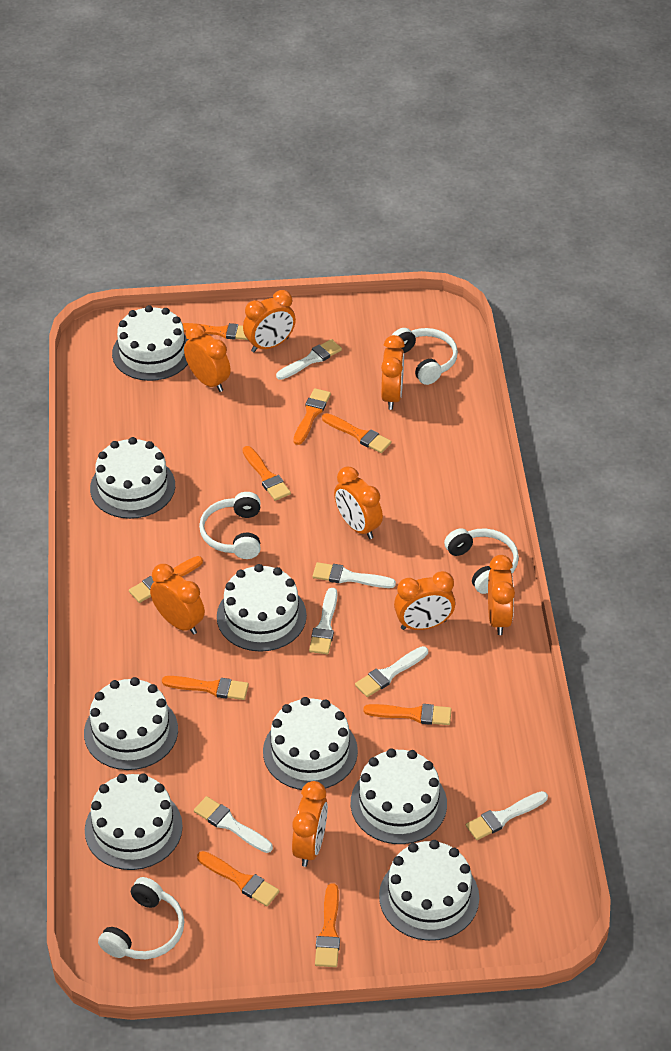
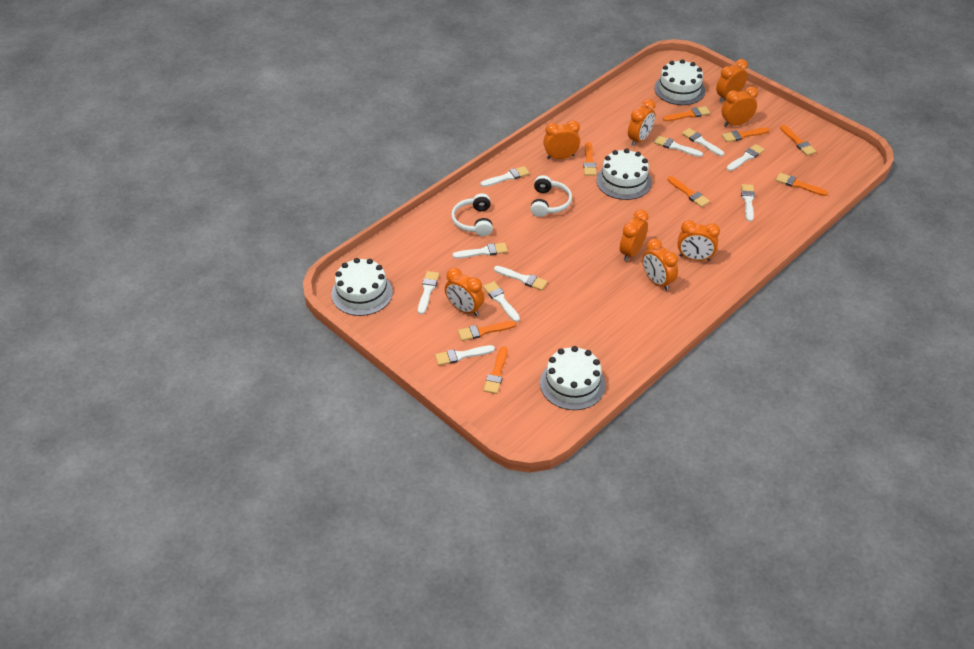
orange brush: 9 -> 8
white brush: 6 -> 10
white cake: 8 -> 4
white headphones: 4 -> 2

